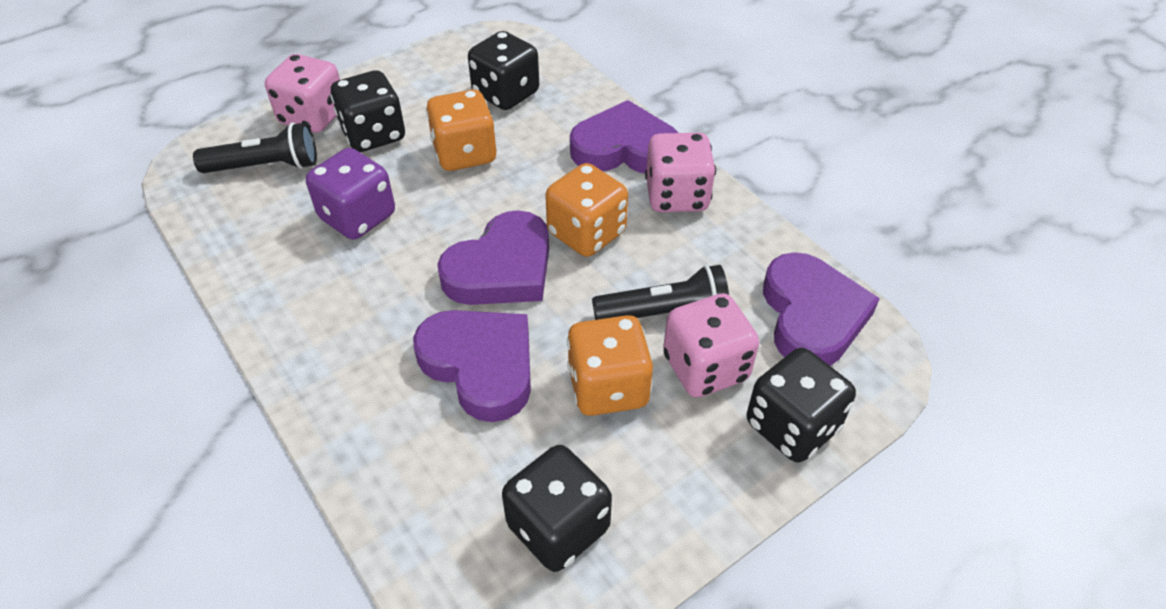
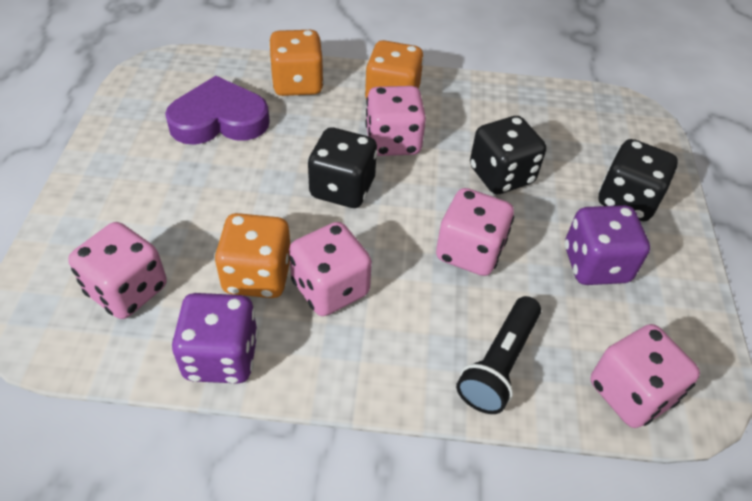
black dice: 4 -> 3
black flashlight: 2 -> 1
pink dice: 3 -> 5
purple dice: 1 -> 2
purple heart: 4 -> 1

